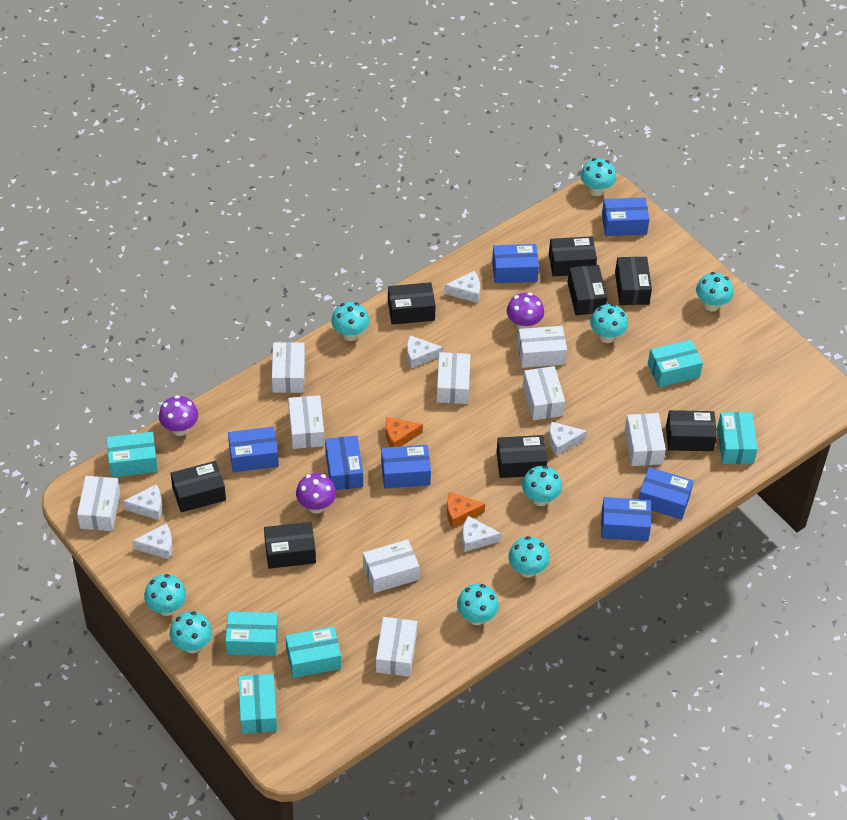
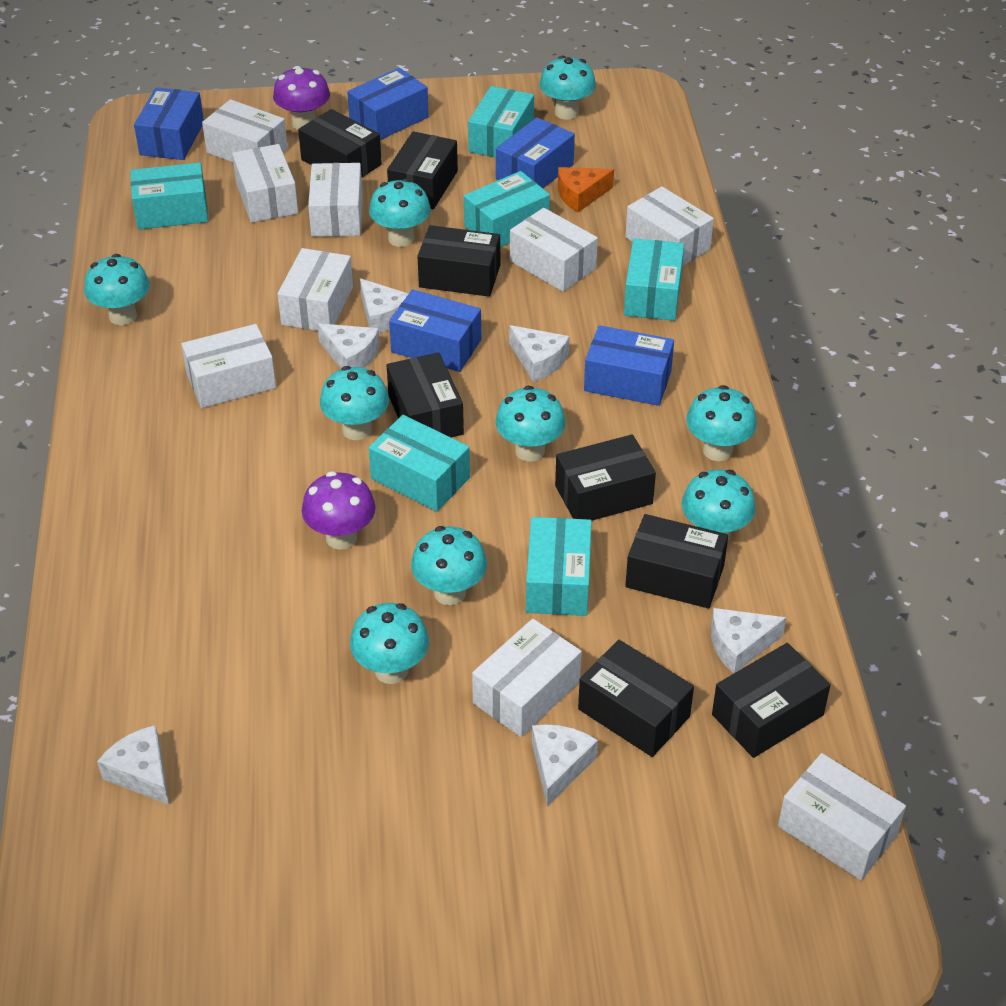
blue box: 7 -> 5
orange cheese: 2 -> 1
purple mushroom: 3 -> 2

